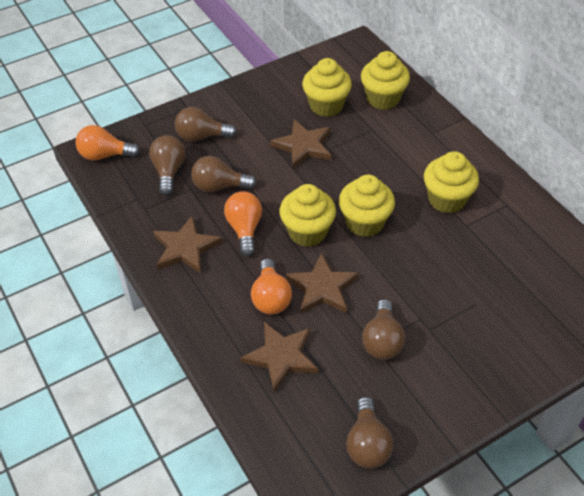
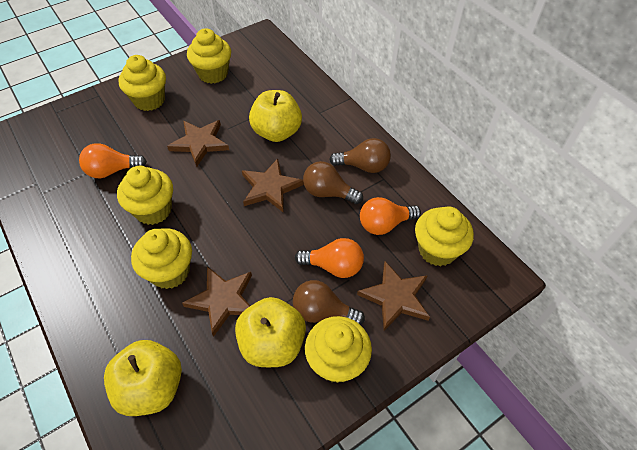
brown light bulb: 5 -> 3
yellow apple: 0 -> 3
yellow cupcake: 5 -> 6

